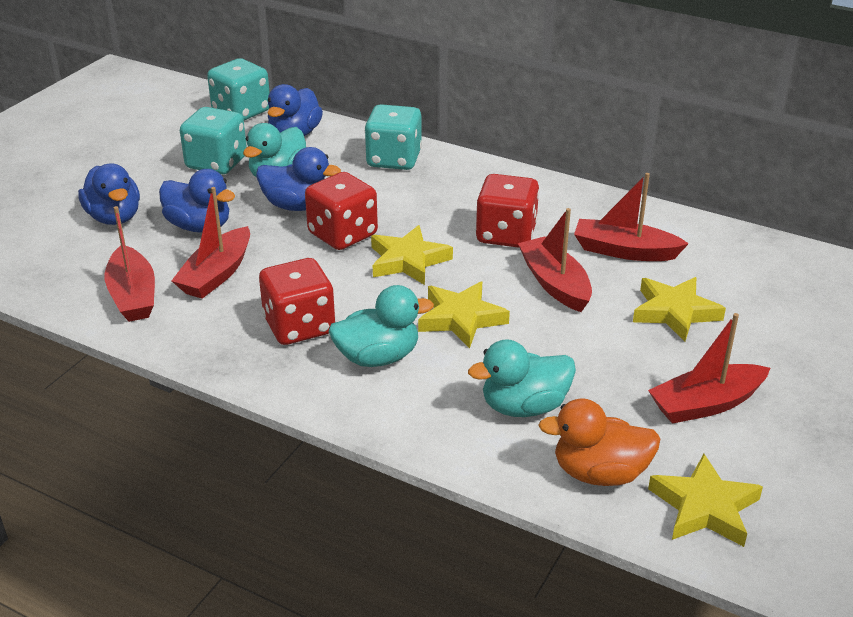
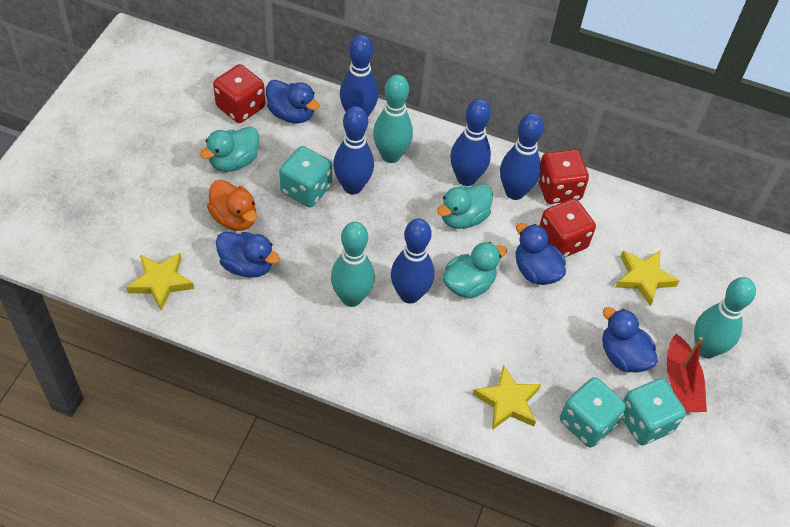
blue bowling pin: 0 -> 5
red boat: 5 -> 1
turquoise bowling pin: 0 -> 3
yellow star: 4 -> 3

